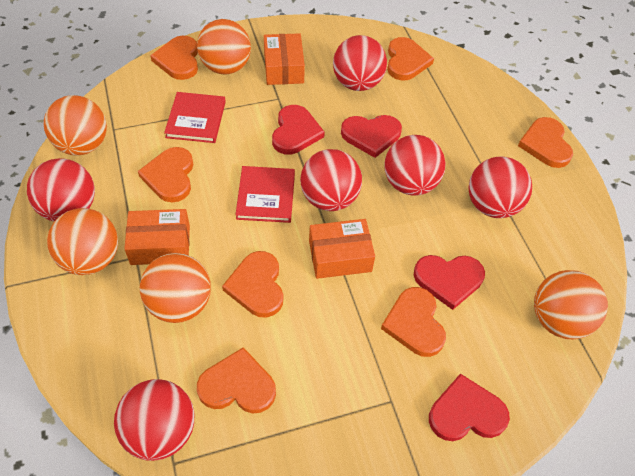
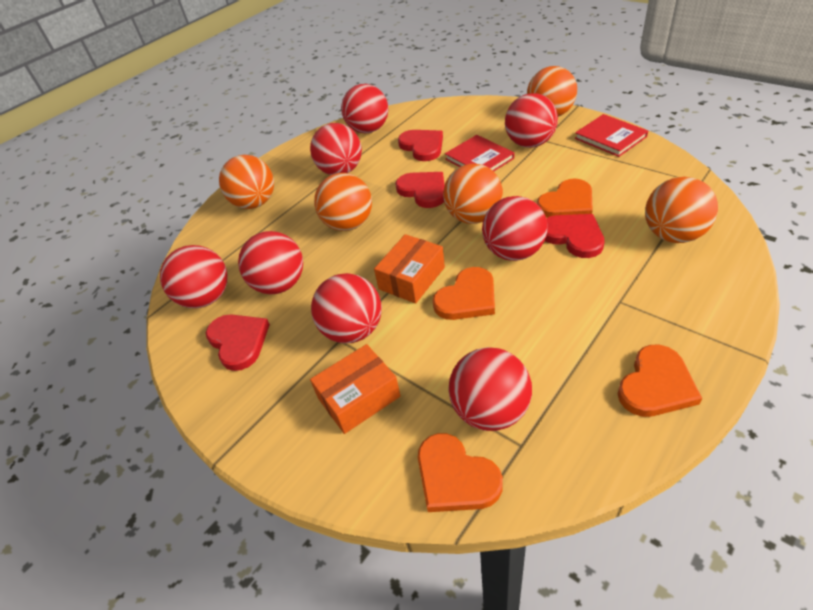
orange box: 3 -> 2
orange heart: 7 -> 4
red ball: 6 -> 8

